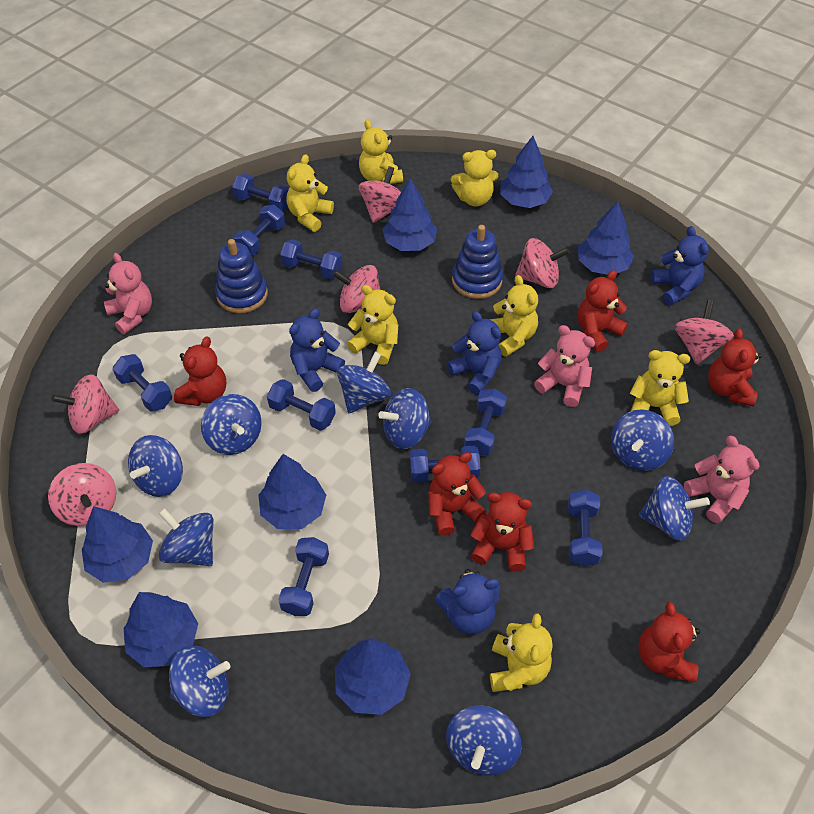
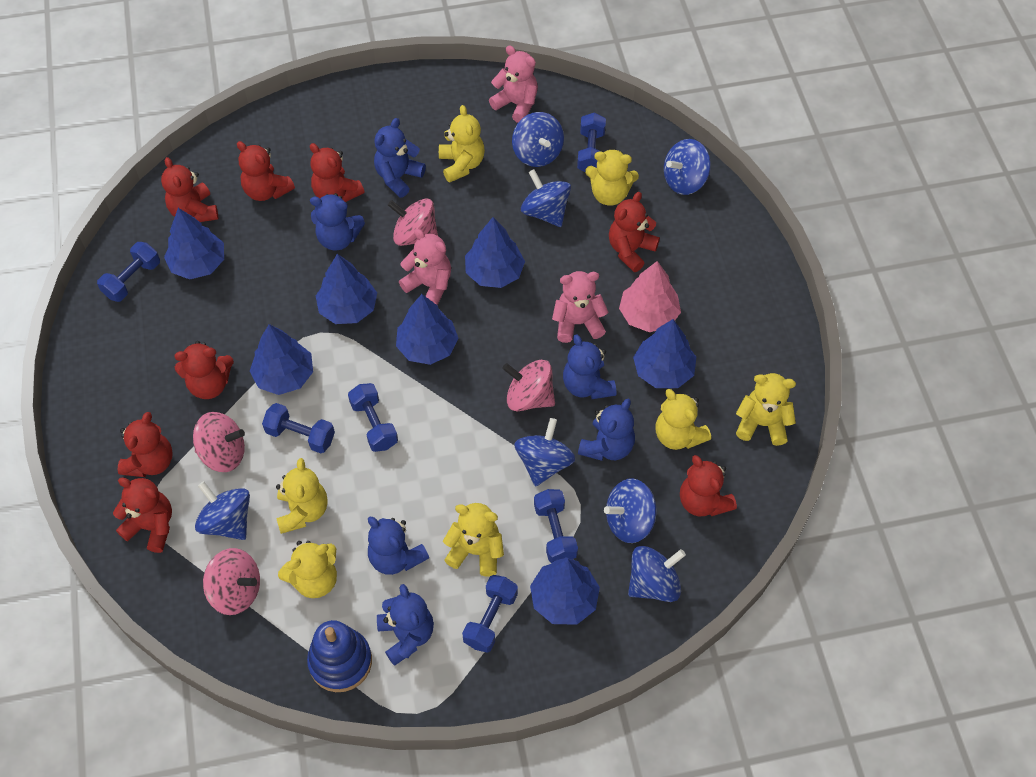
blue dumbbell: 9 -> 6
blue spinning top: 9 -> 7
blue stacking toy: 2 -> 1
blue teddy bear: 4 -> 6
pink spinning top: 6 -> 4
pink tree: 0 -> 1
red teddy bear: 6 -> 8

